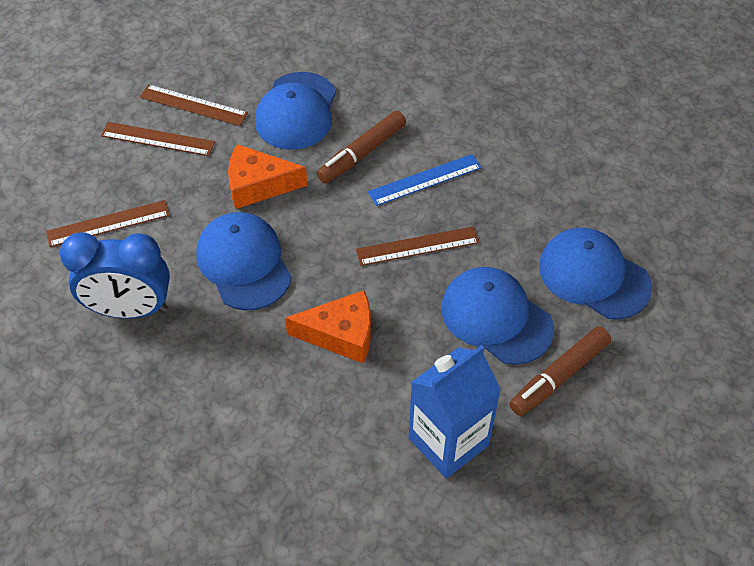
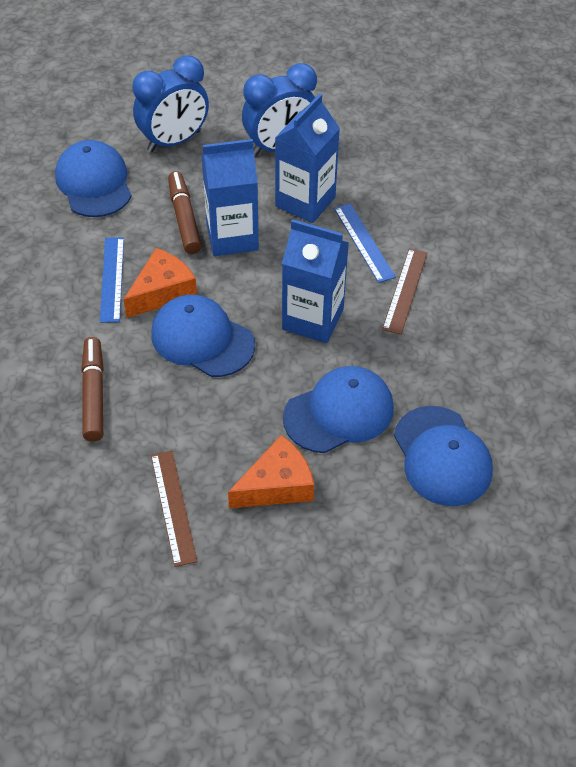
blue carton: 1 -> 3
blue clock: 1 -> 2
blue ruler: 1 -> 2
brown ruler: 4 -> 2

